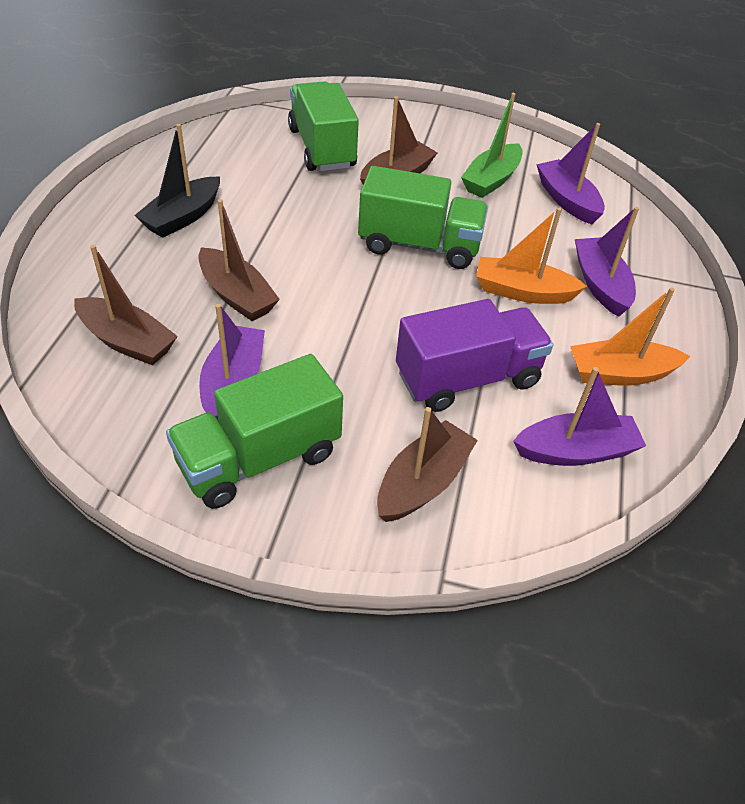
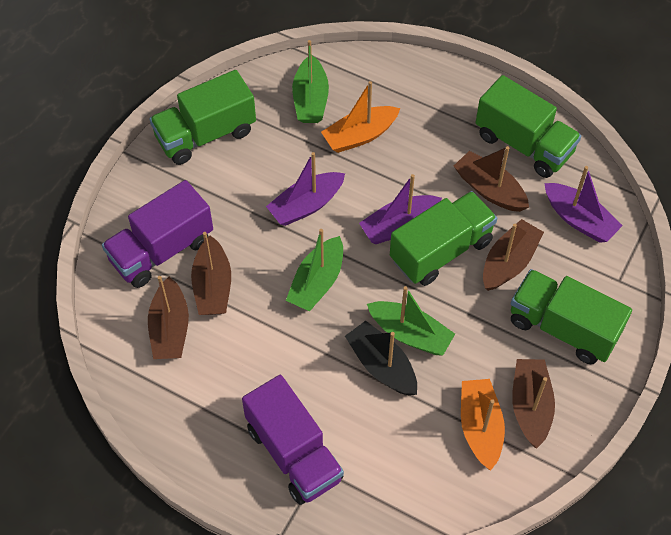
brown boat: 4 -> 5
green boat: 1 -> 3
green truck: 3 -> 4
purple boat: 4 -> 3
purple truck: 1 -> 2

